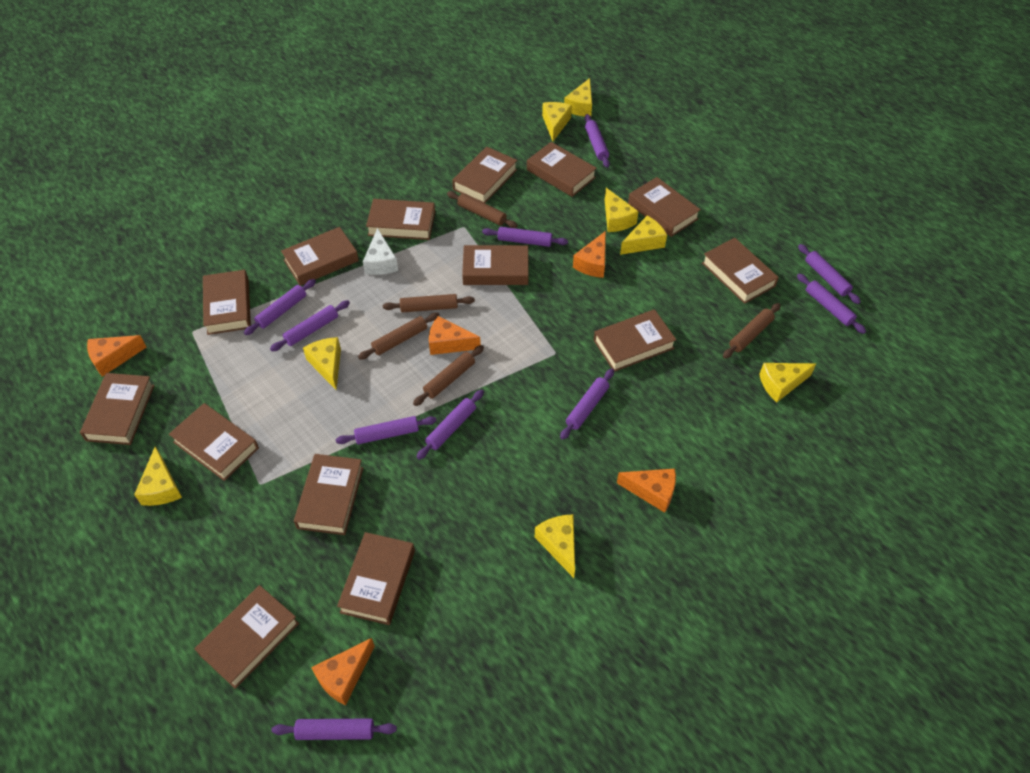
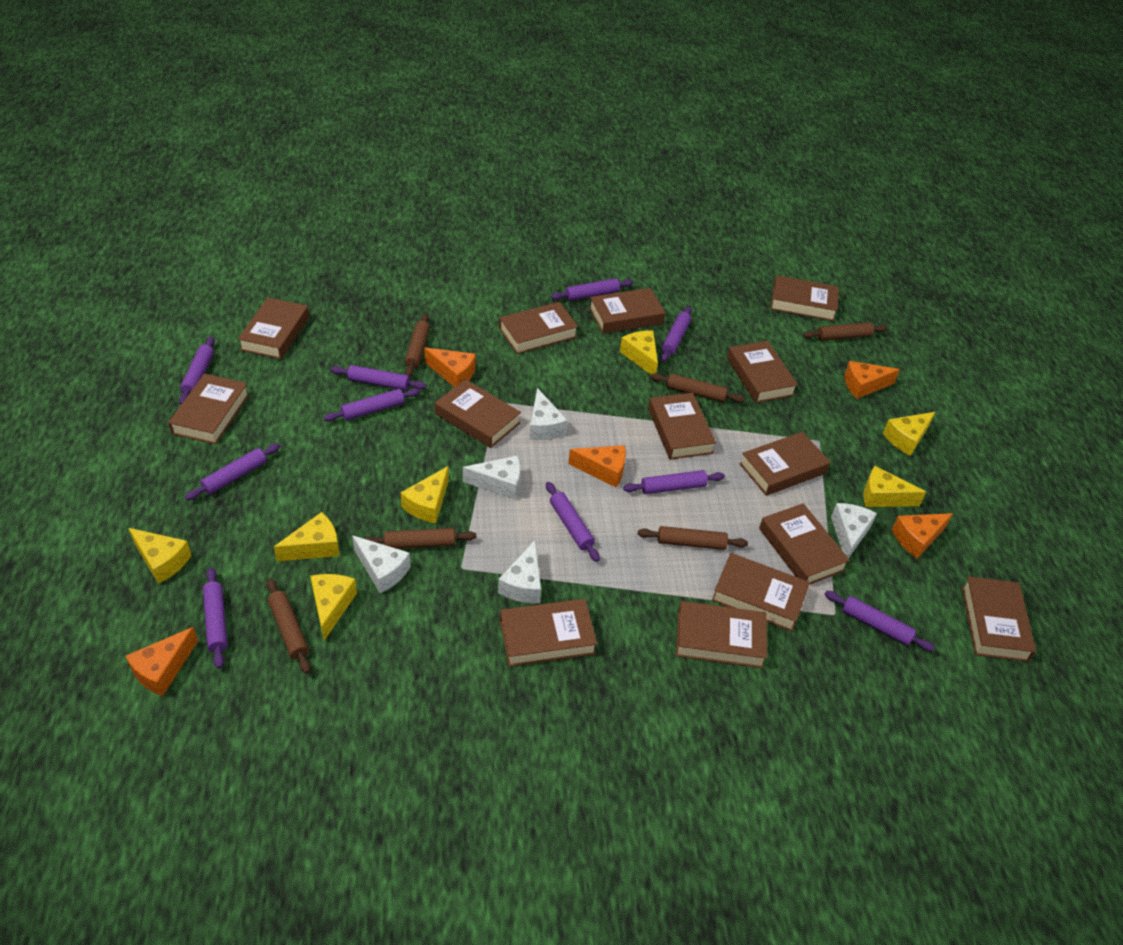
brown rolling pin: 5 -> 6
white cheese: 1 -> 5
yellow cheese: 8 -> 7

